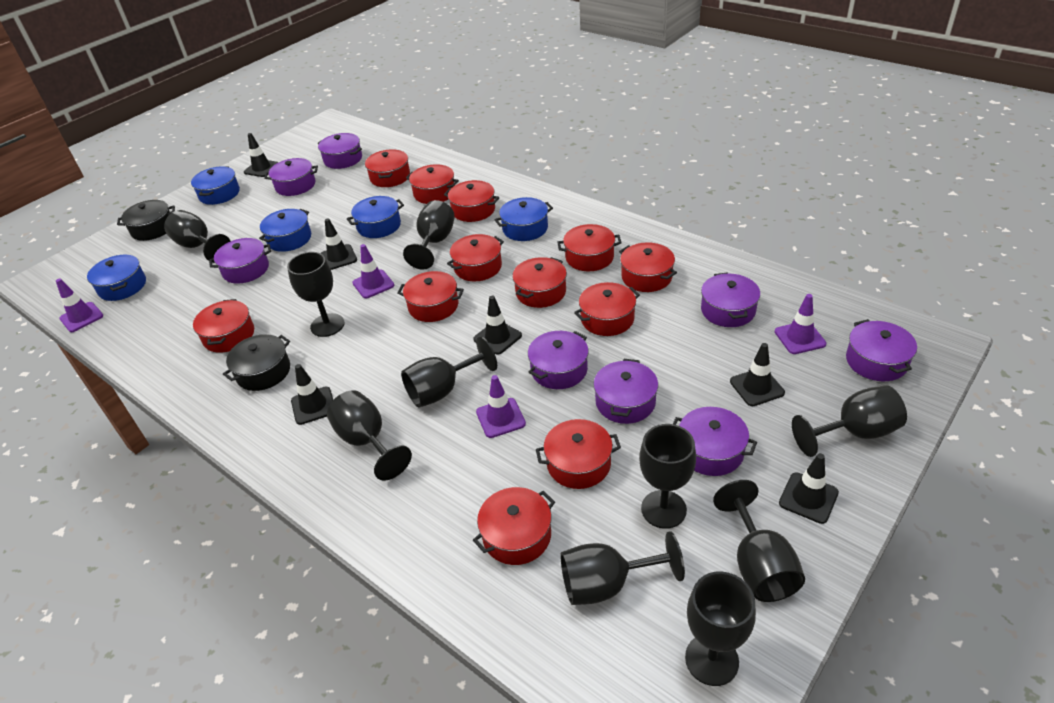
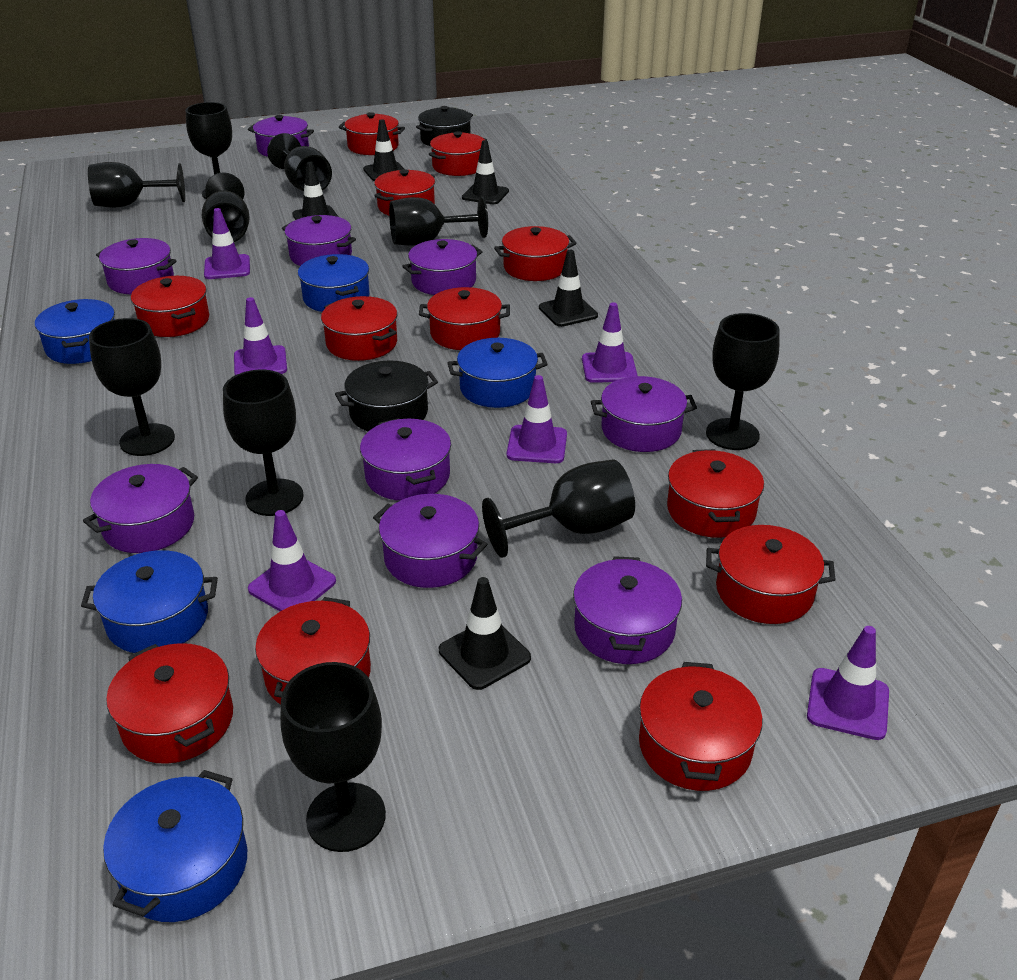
black traffic cone: 6 -> 5
purple pot: 8 -> 9
purple traffic cone: 4 -> 6

